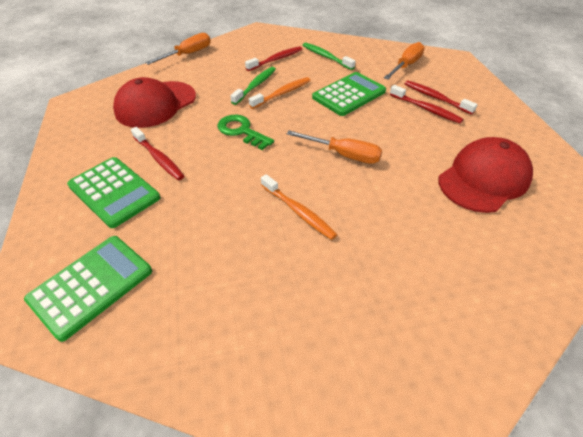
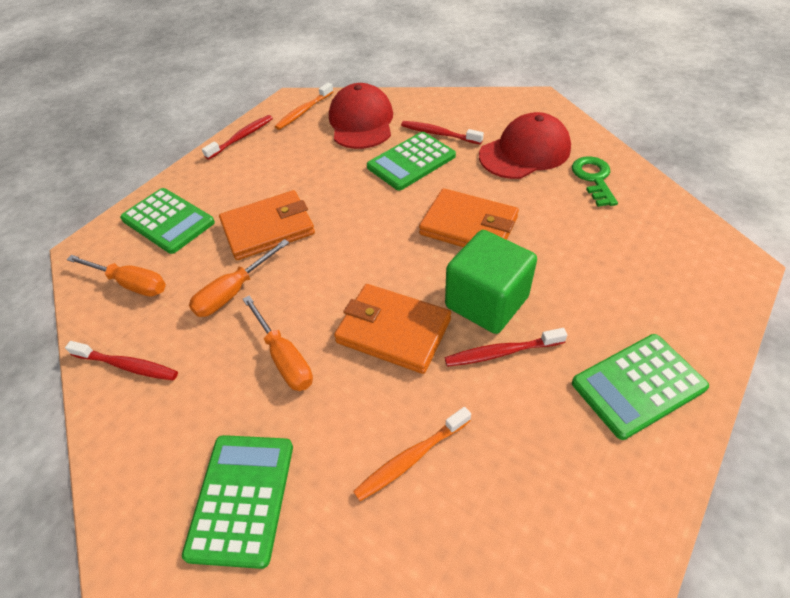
green calculator: 3 -> 4
green cube: 0 -> 1
green toothbrush: 2 -> 0
orange wallet: 0 -> 3

